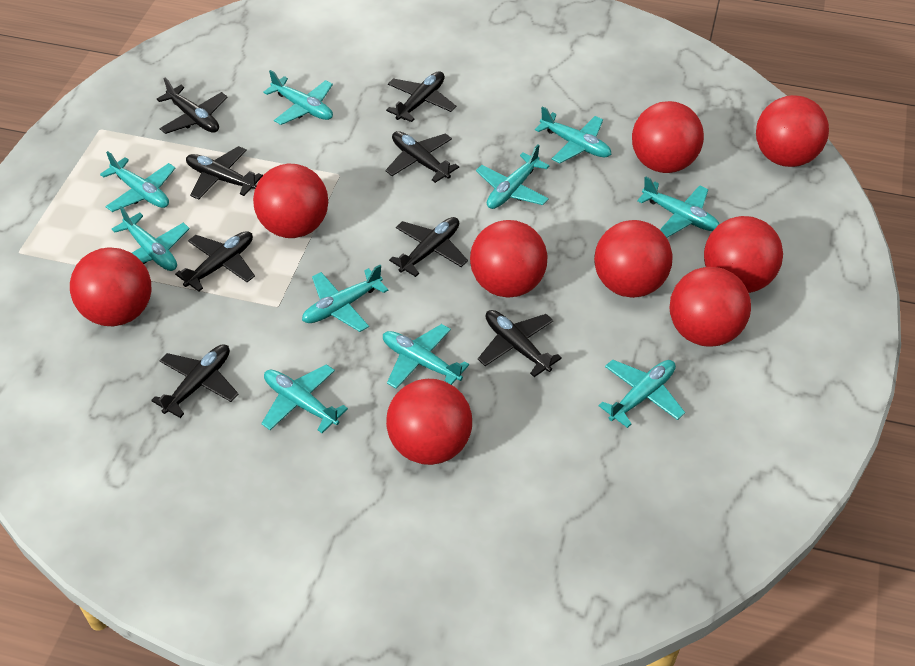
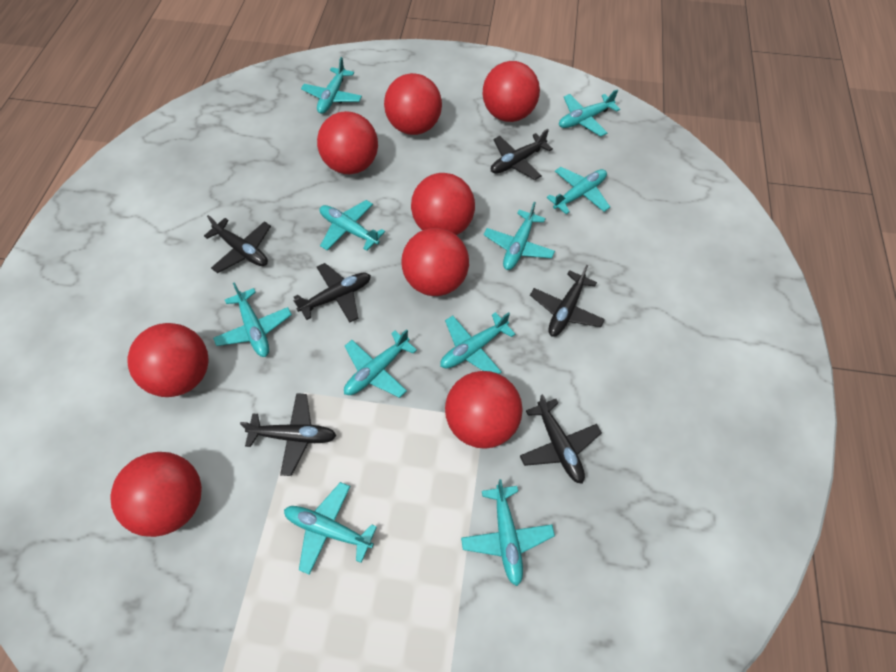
black plane: 8 -> 6
red ball: 9 -> 8

